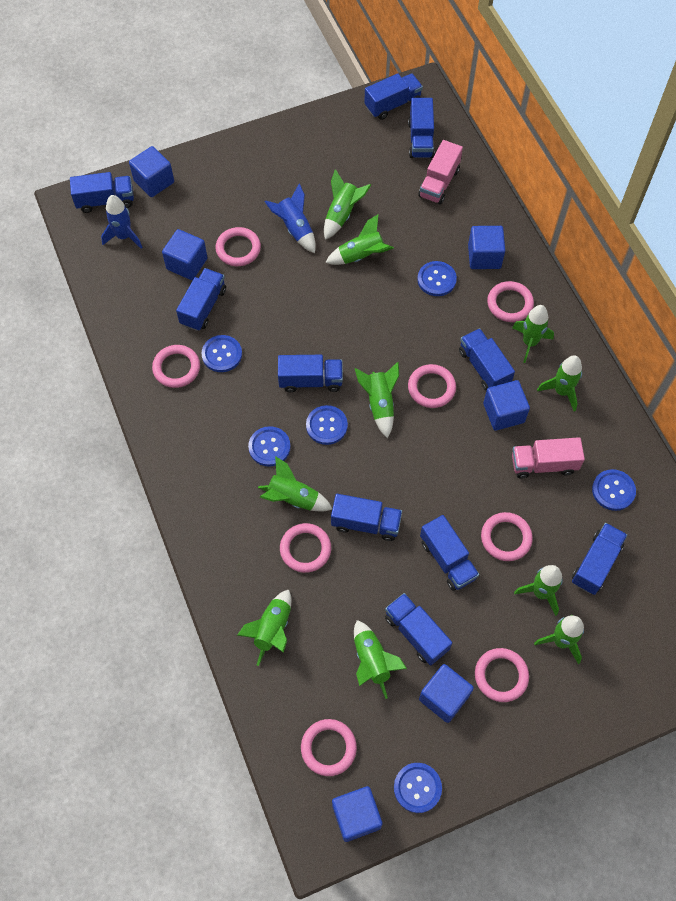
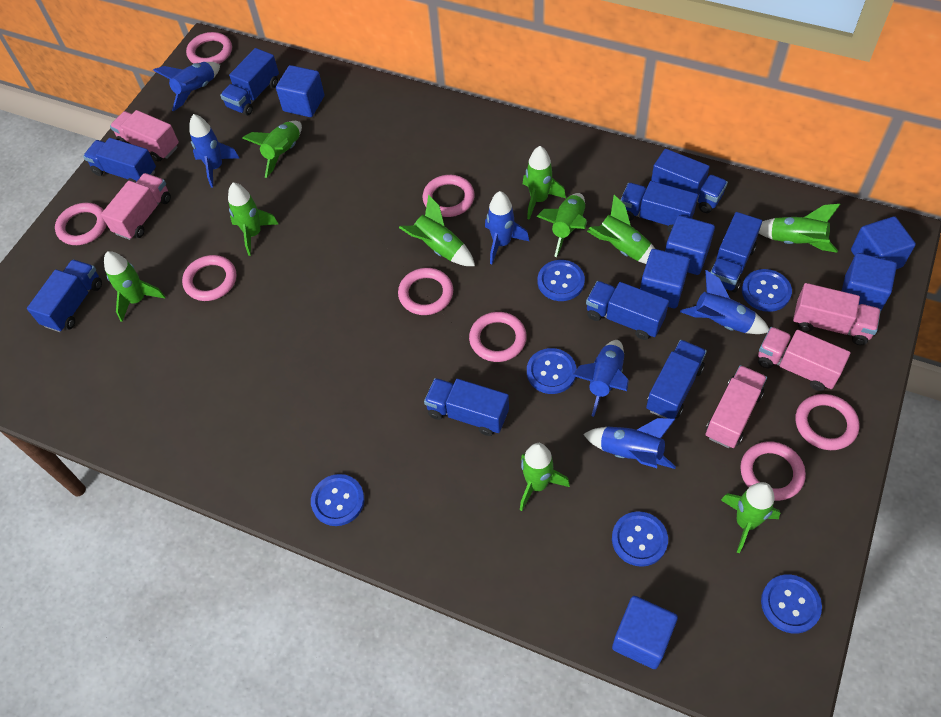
blue rocket: 2 -> 6
blue truck: 10 -> 9
pink truck: 2 -> 5

